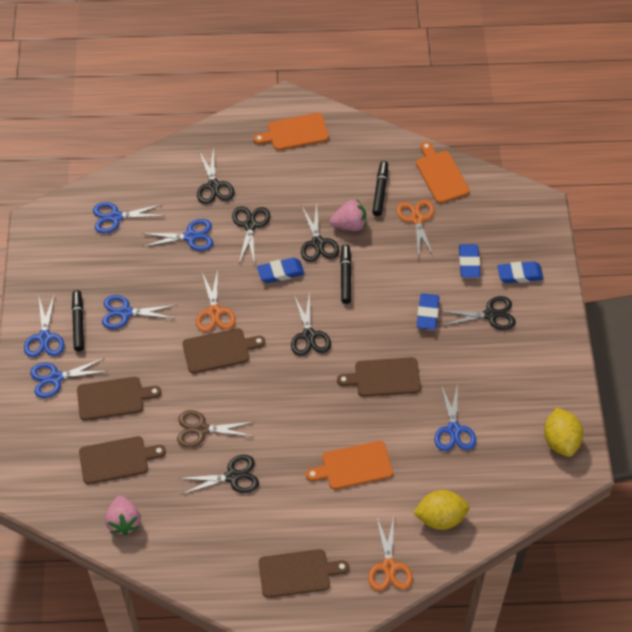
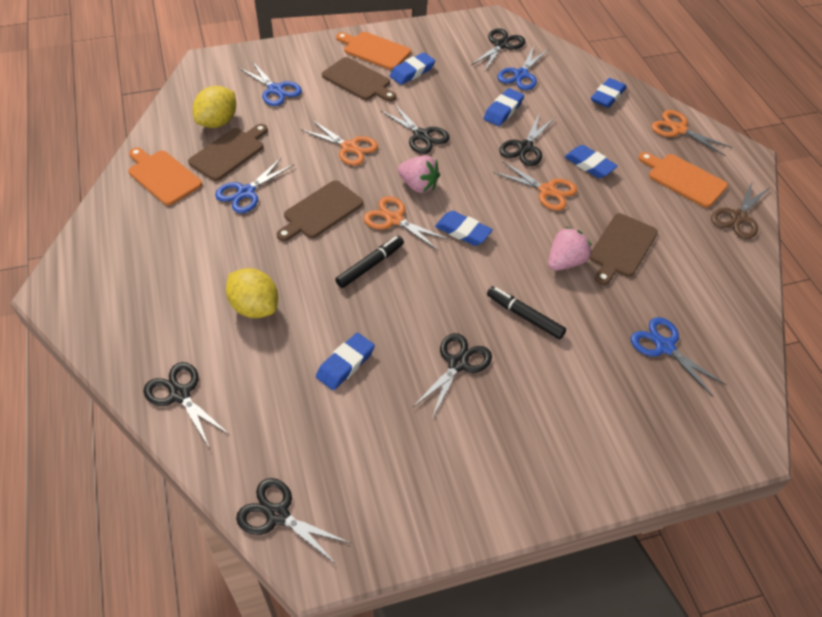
black marker: 3 -> 2
blue eraser: 4 -> 6
blue scissors: 6 -> 4
brown cutting board: 5 -> 4
orange scissors: 3 -> 4

